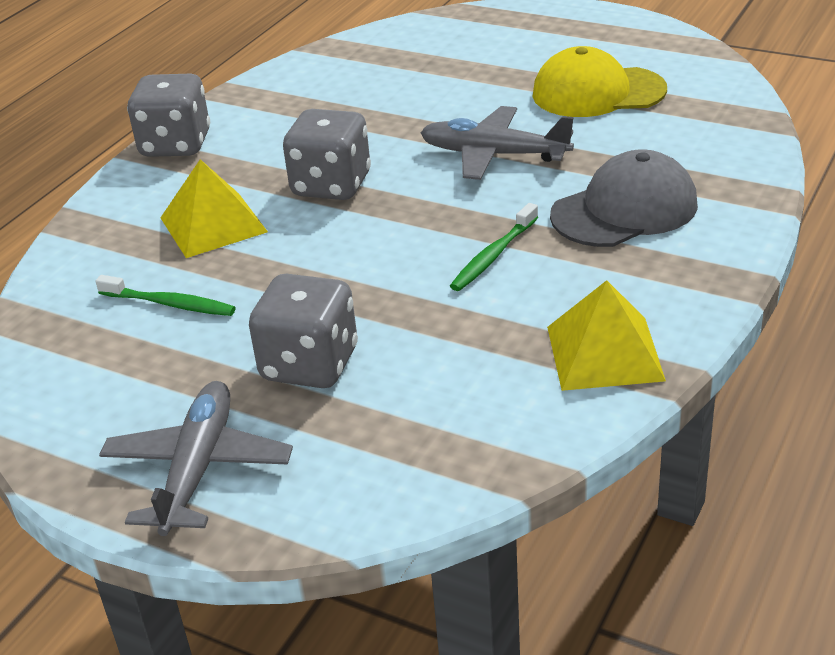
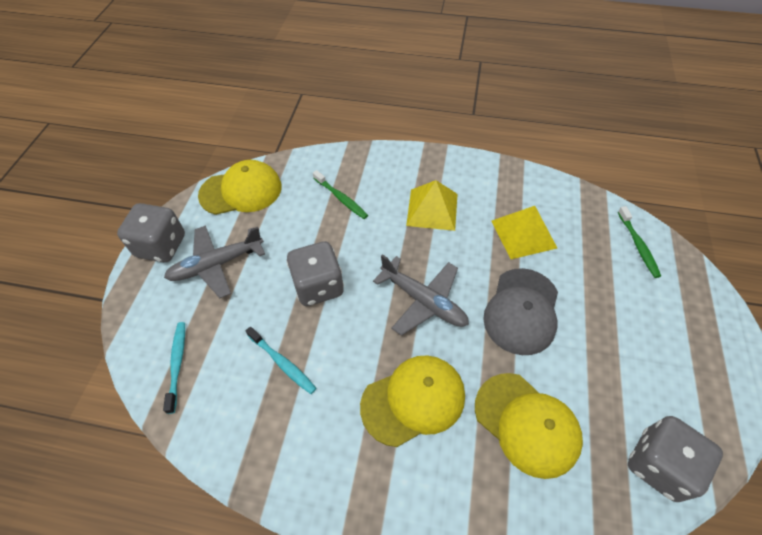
turquoise toothbrush: 0 -> 2
yellow cap: 1 -> 3

